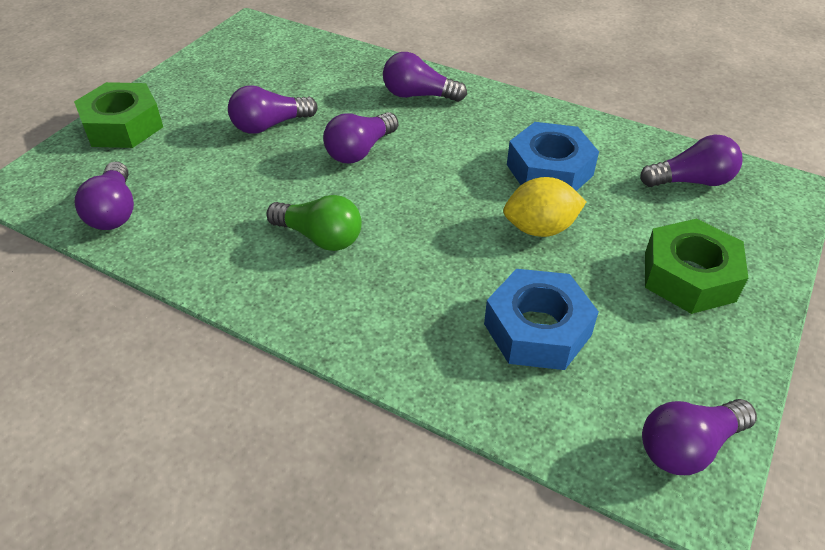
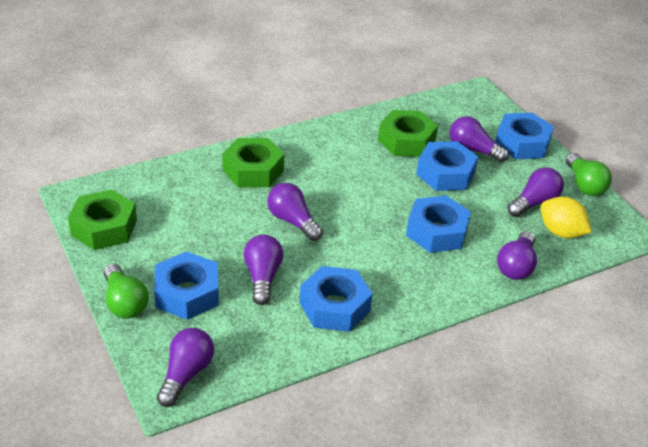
blue nut: 2 -> 5
green light bulb: 1 -> 2
green nut: 2 -> 3

